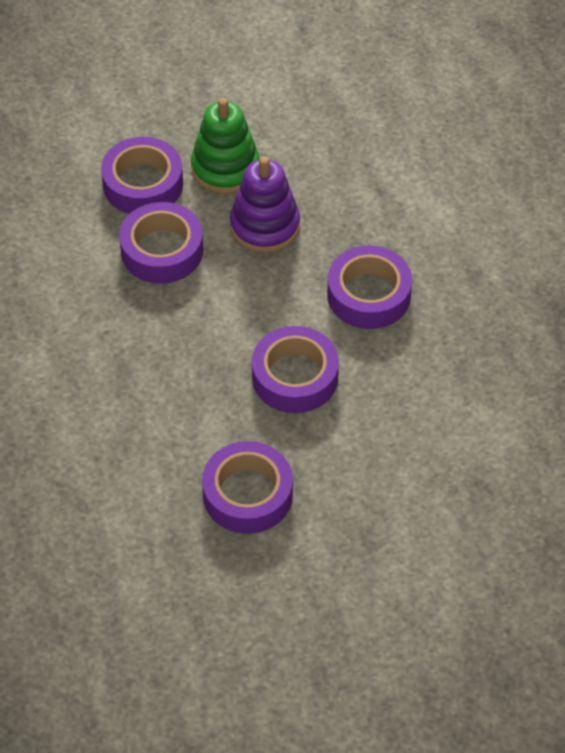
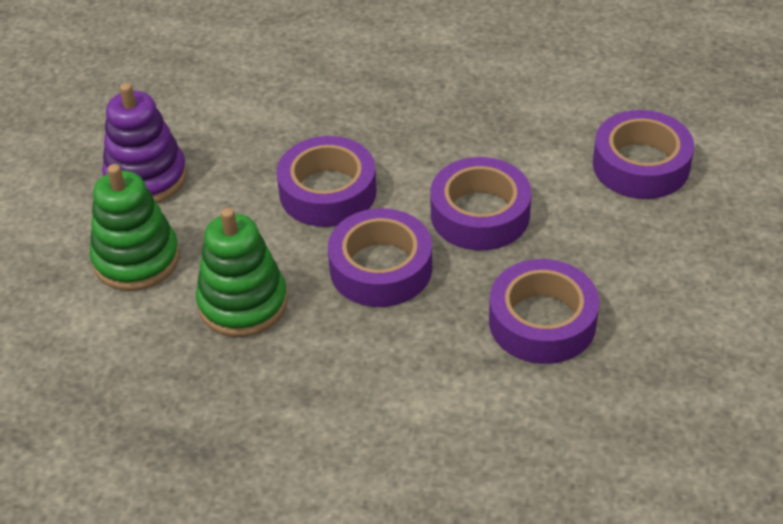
green stacking toy: 1 -> 2

